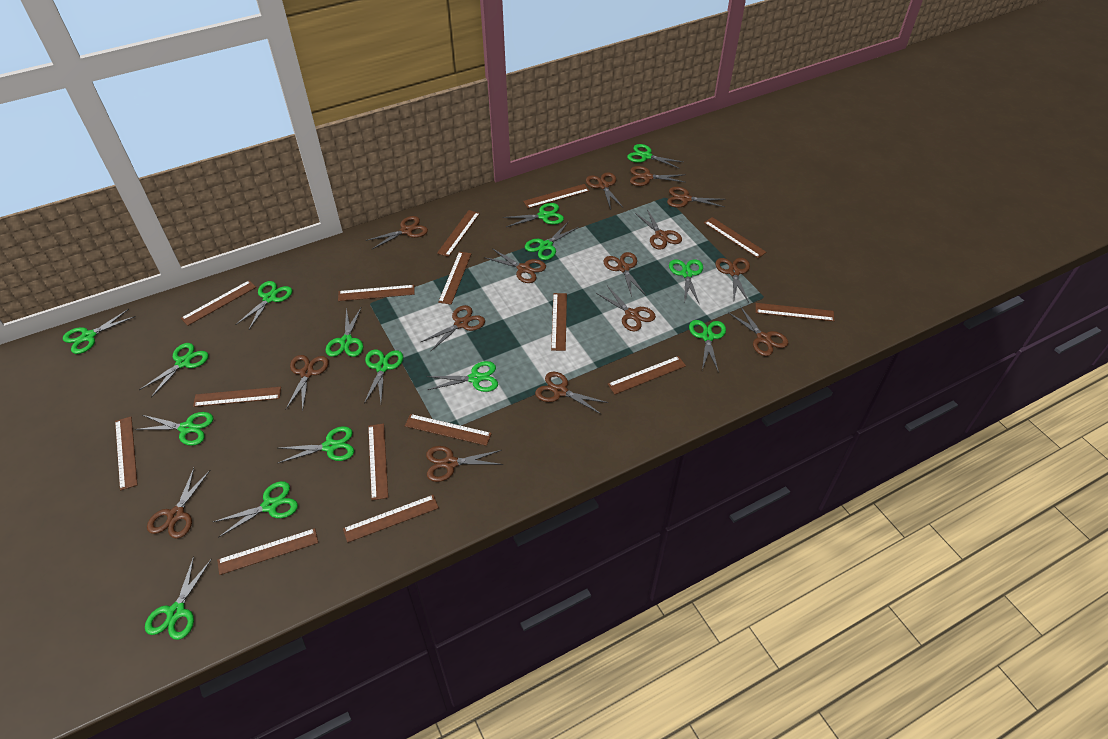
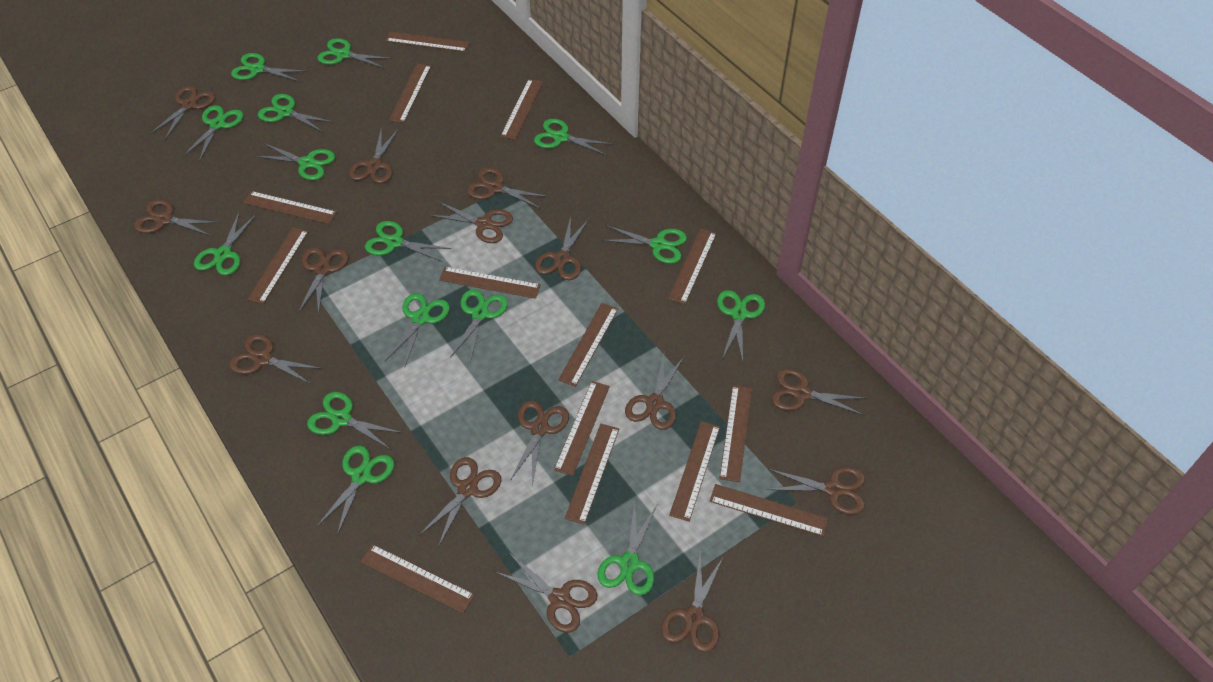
brown ruler: 15 -> 14

